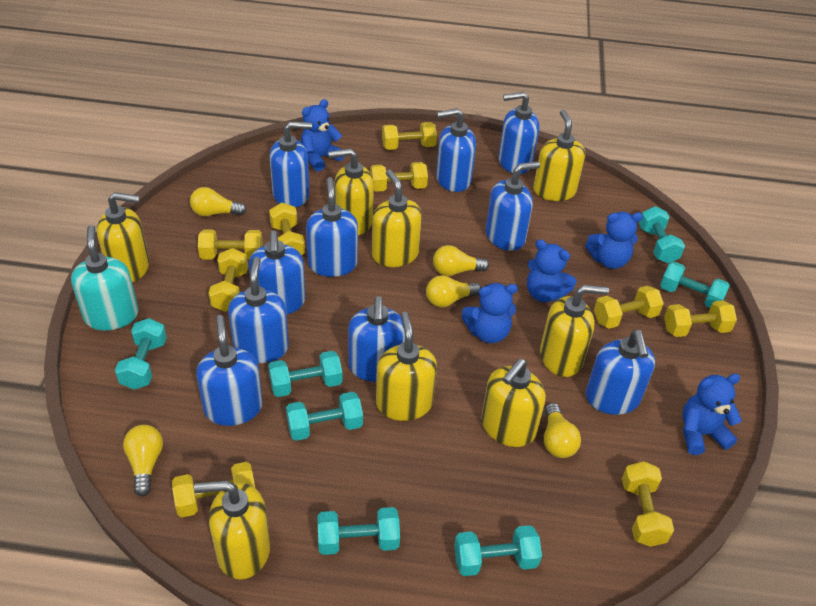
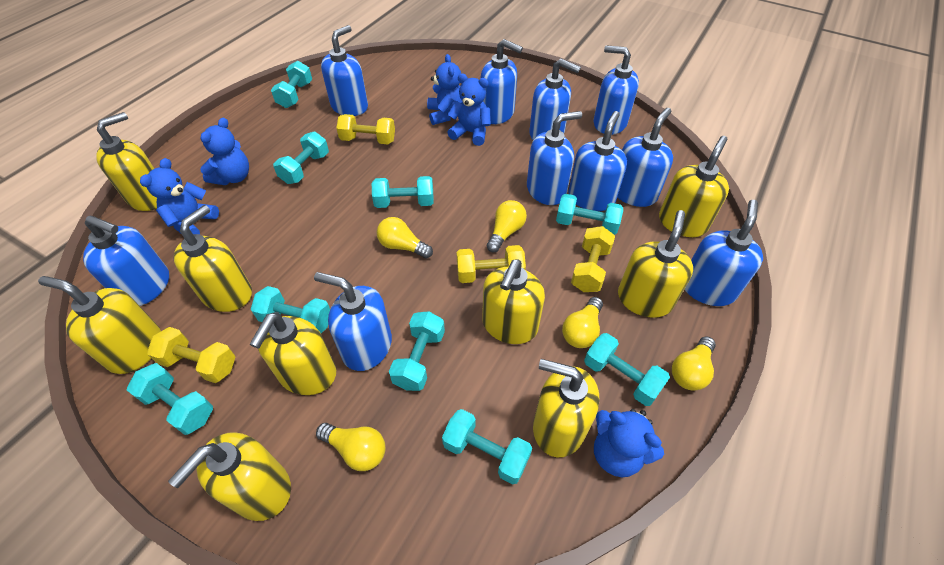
turquoise dumbbell: 7 -> 9
turquoise soap dispenser: 1 -> 0
yellow dumbbell: 9 -> 4
yellow soap dispenser: 8 -> 9

